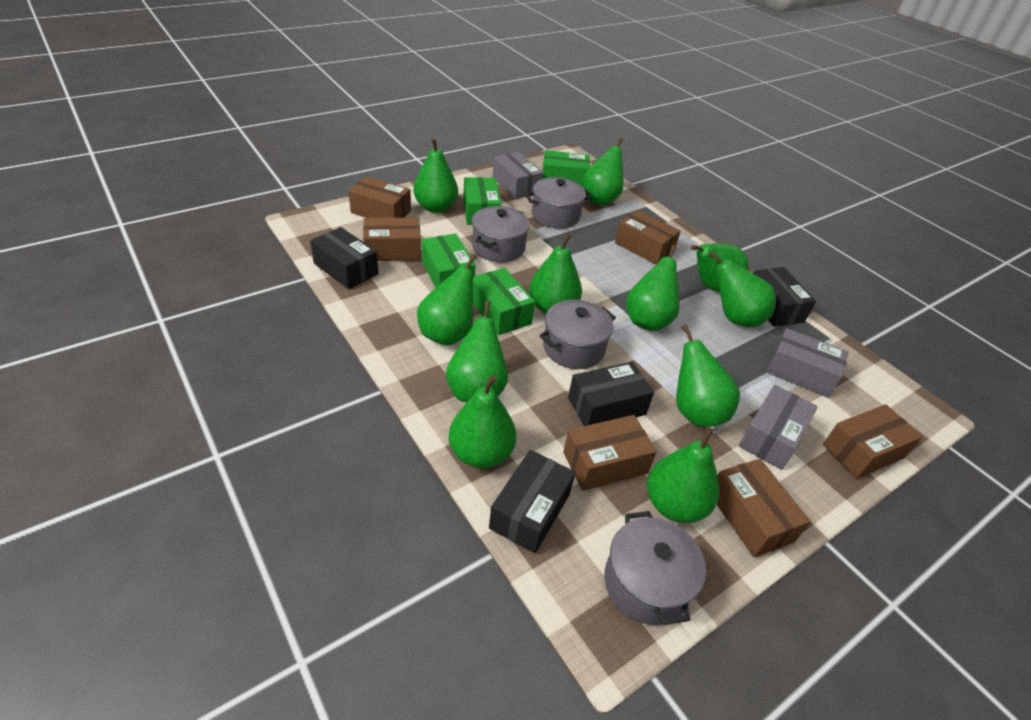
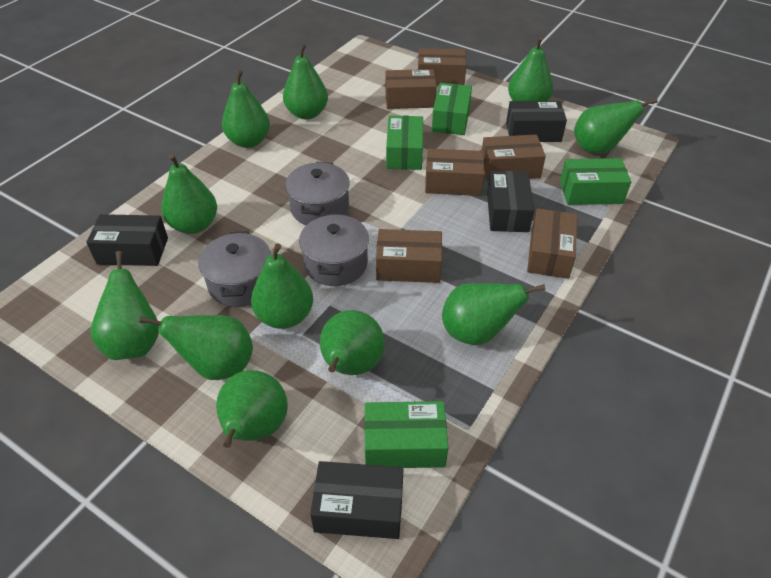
grey box: 3 -> 0
grey pot: 4 -> 3

